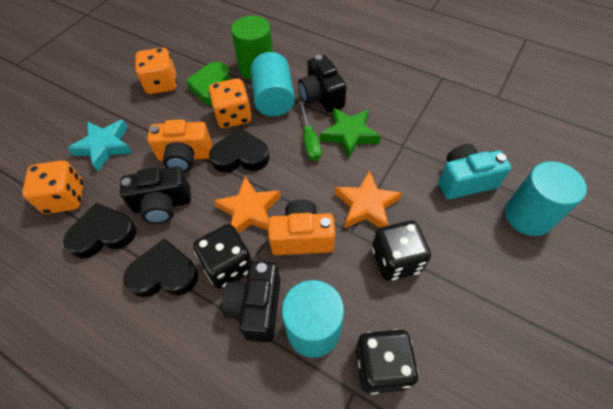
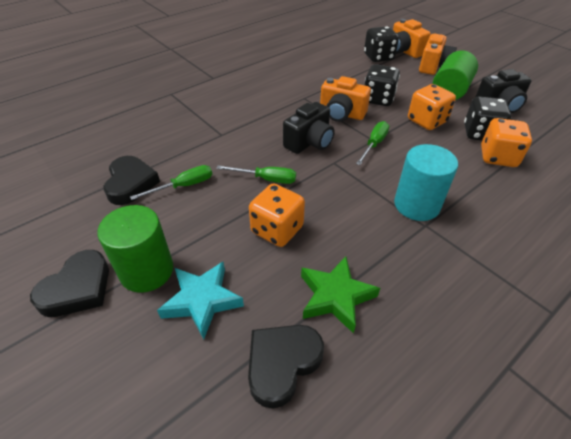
black camera: 3 -> 2
green cylinder: 1 -> 2
green heart: 1 -> 0
green screwdriver: 1 -> 3
orange camera: 2 -> 3
orange star: 2 -> 0
turquoise camera: 1 -> 0
turquoise cylinder: 3 -> 1

